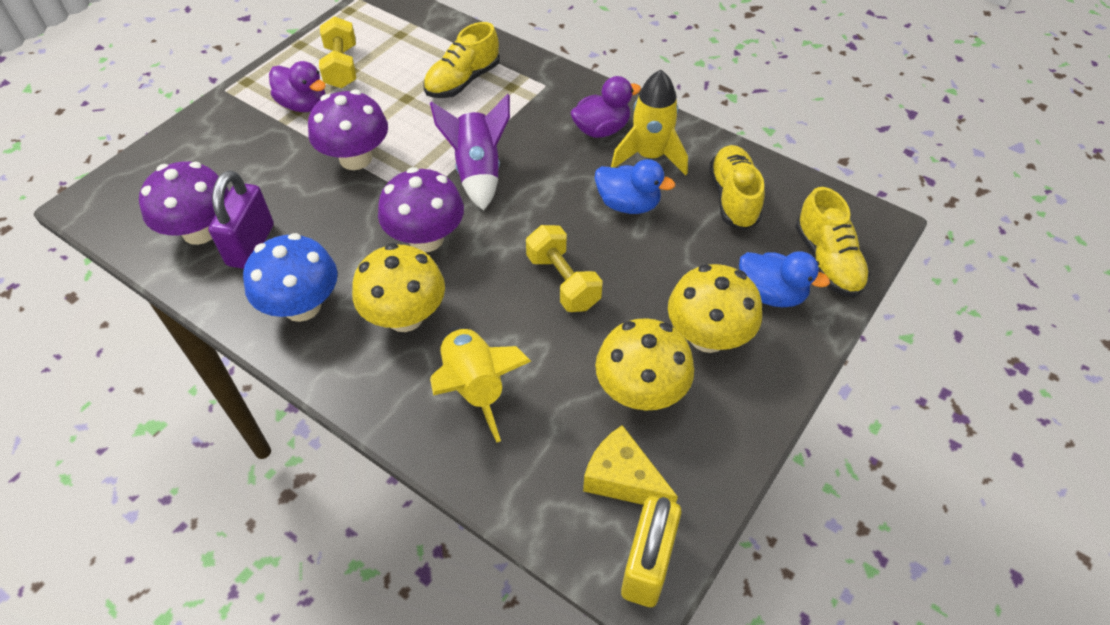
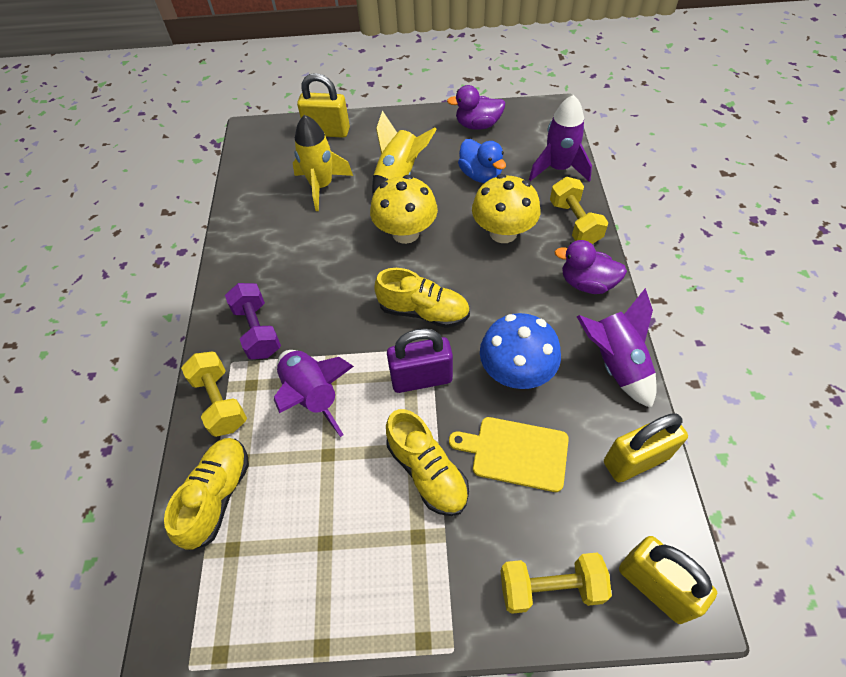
blue duck: 2 -> 1
purple dumbbell: 0 -> 1
purple mushroom: 3 -> 0
purple rocket: 1 -> 3
yellow cheese: 1 -> 0
yellow cutting board: 0 -> 1
yellow dumbbell: 2 -> 3
yellow mushroom: 3 -> 2
yellow padlock: 1 -> 3

